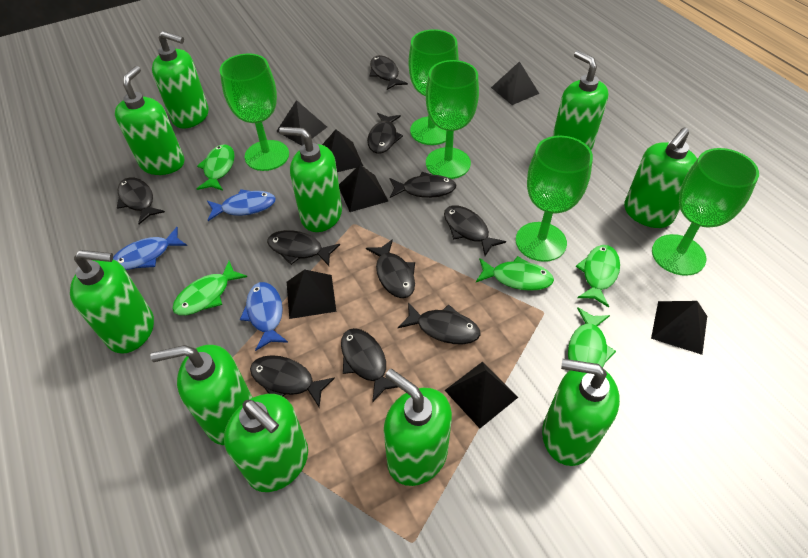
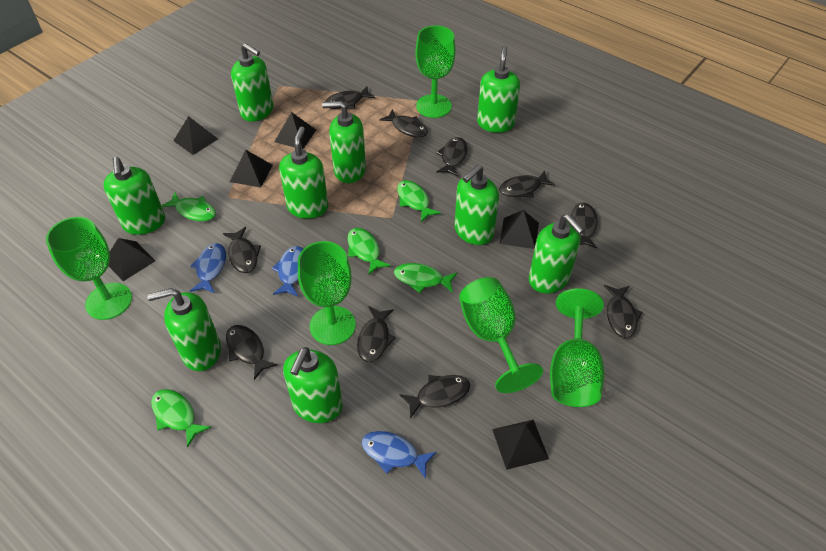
black pyramid: 7 -> 6
green soap dispenser: 10 -> 9

